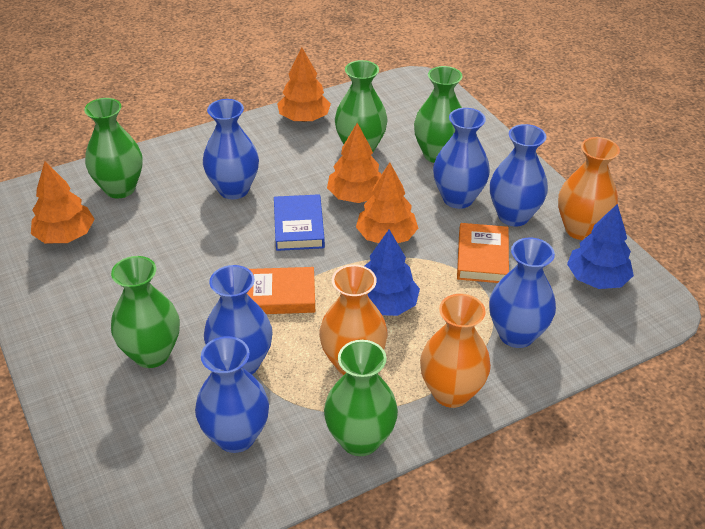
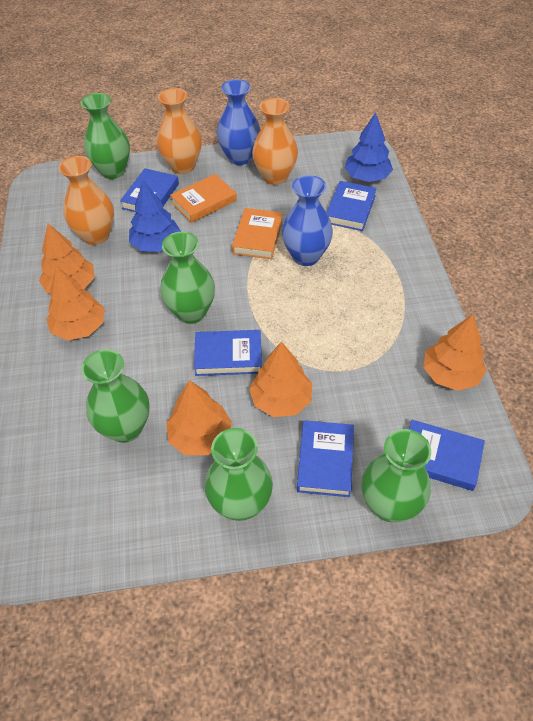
blue book: 1 -> 5
blue vase: 6 -> 2
orange tree: 4 -> 5

